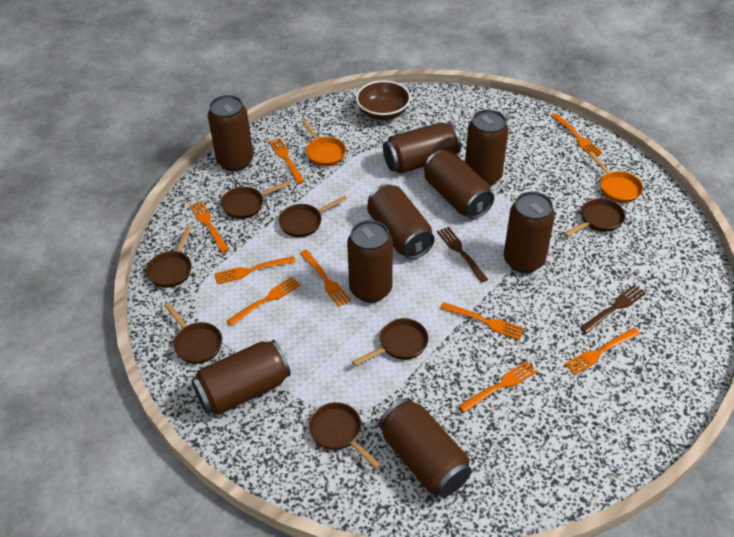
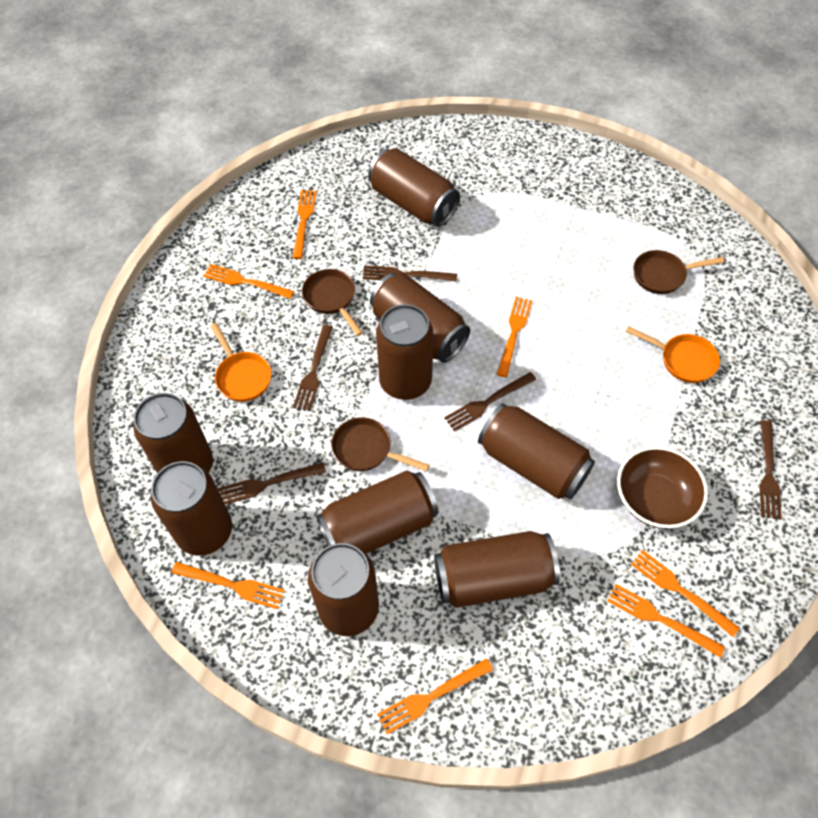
brown fork: 2 -> 5
brown pan: 7 -> 3
orange fork: 9 -> 7

